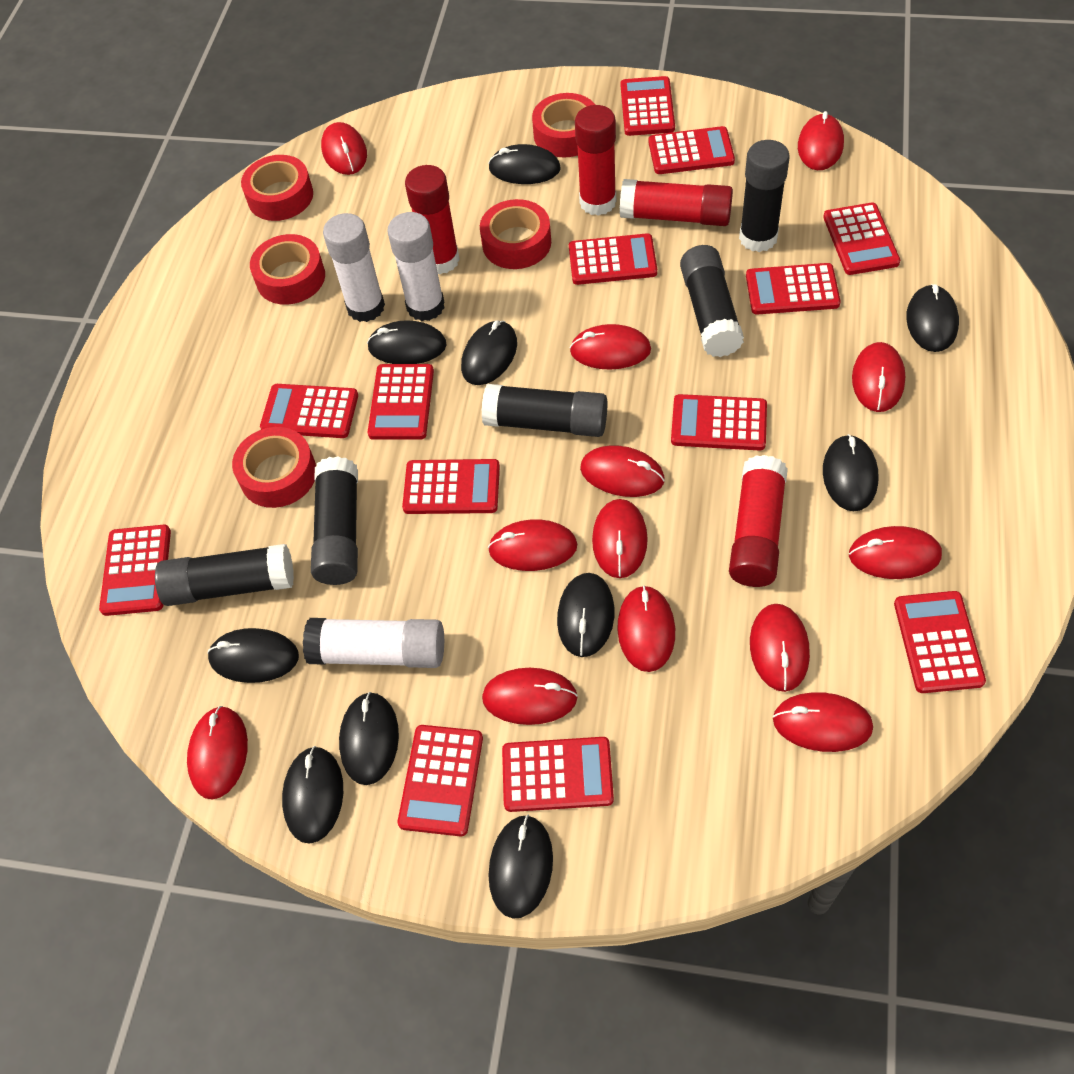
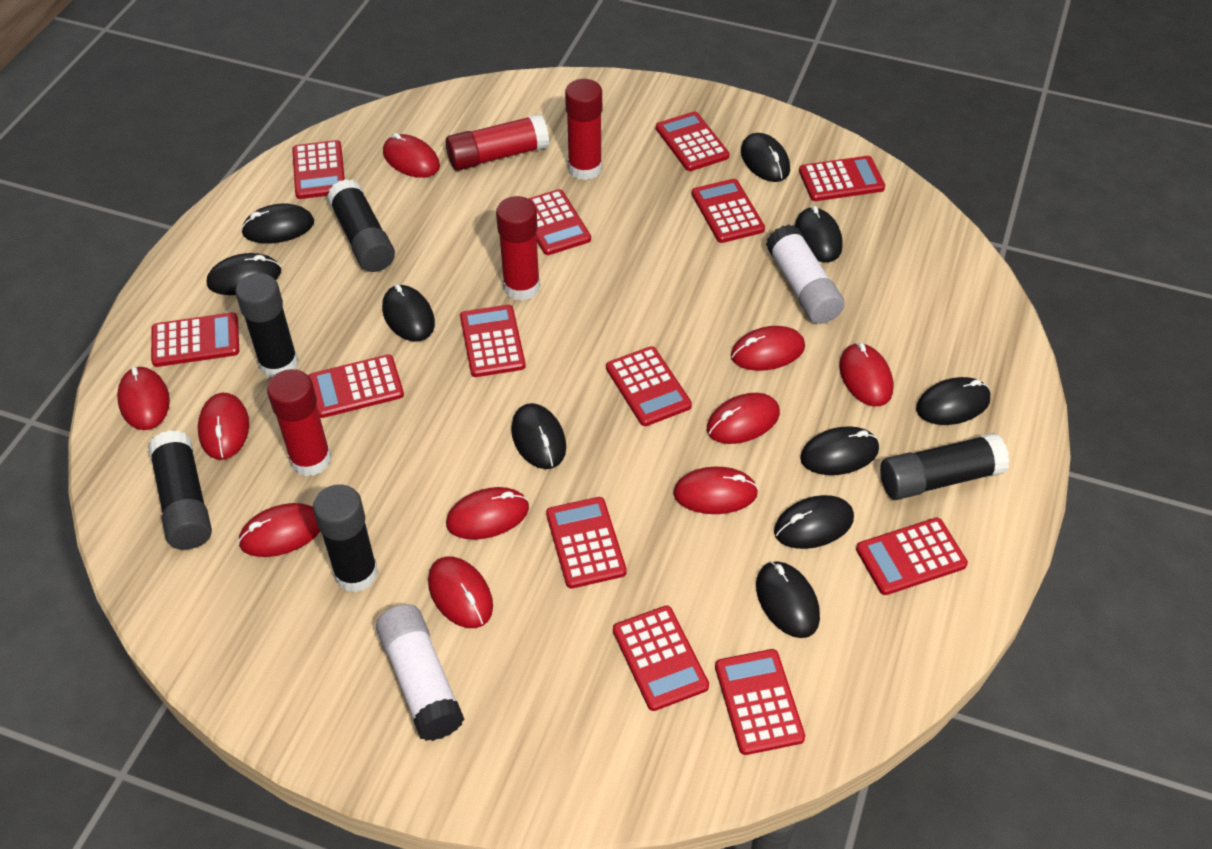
red mouse: 13 -> 10
red tape: 5 -> 0
white glue stick: 3 -> 2

